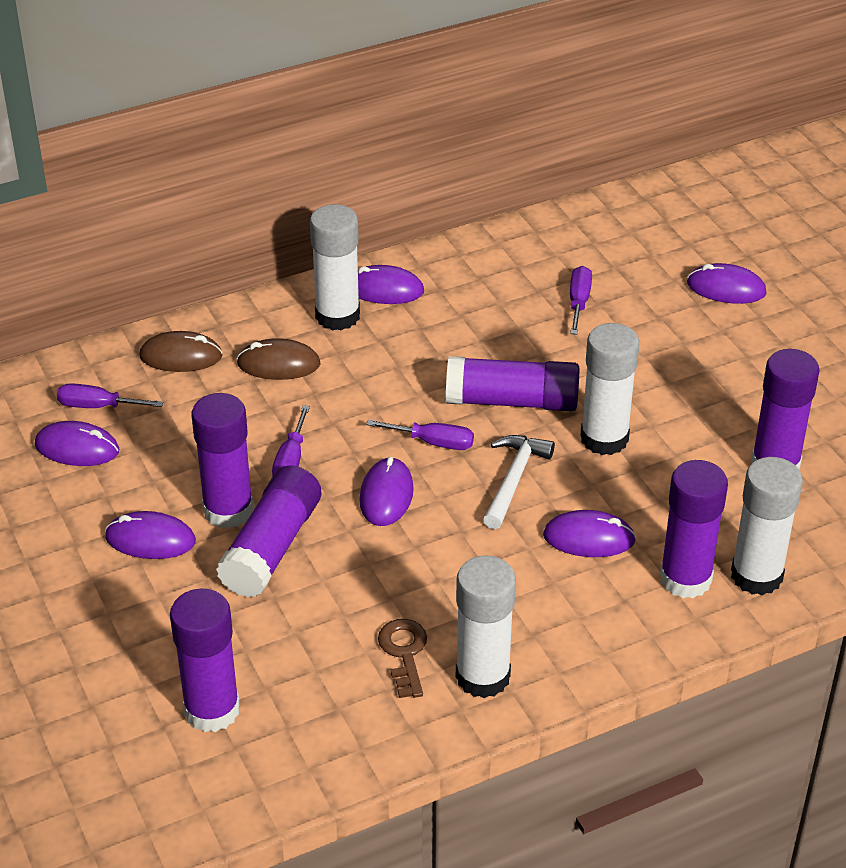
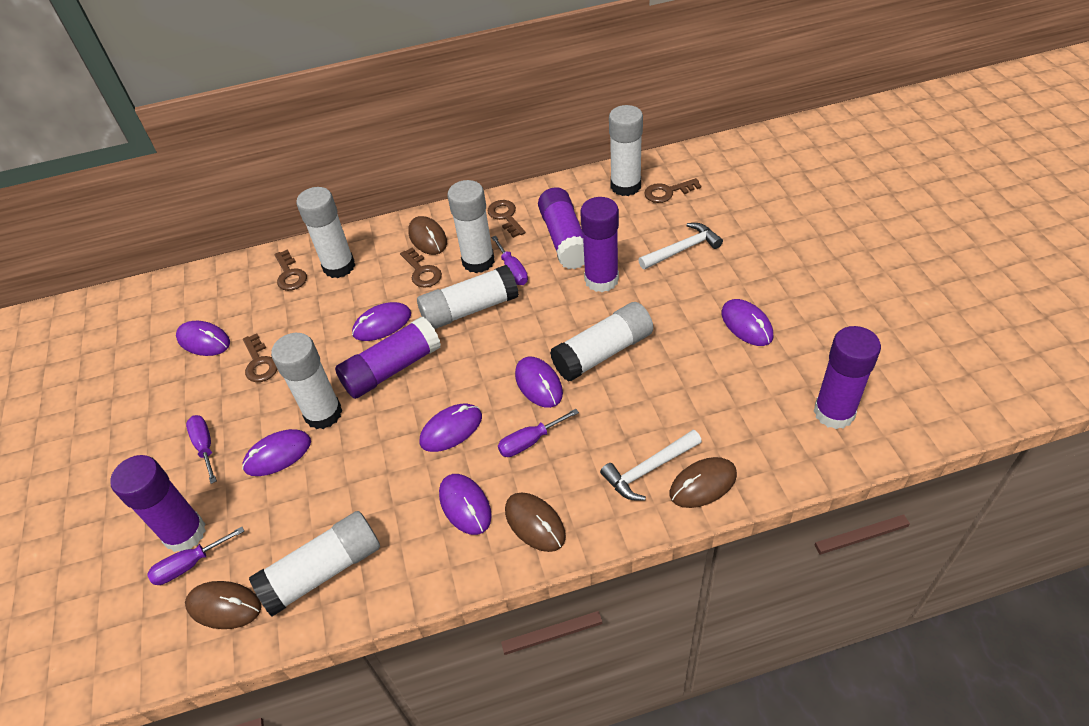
brown key: 1 -> 5
brown mouse: 2 -> 4
purple glue stick: 6 -> 5
purple mouse: 6 -> 7
white glue stick: 4 -> 7
white hammer: 1 -> 2

